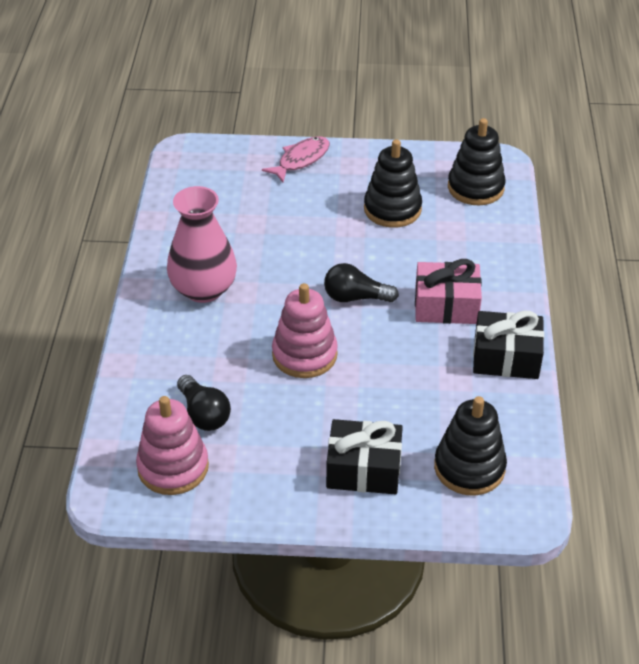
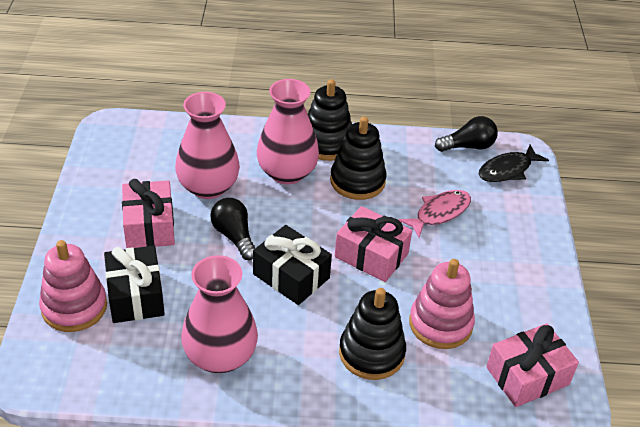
black fish: 0 -> 1
pink gift: 1 -> 3
pink vase: 1 -> 3

